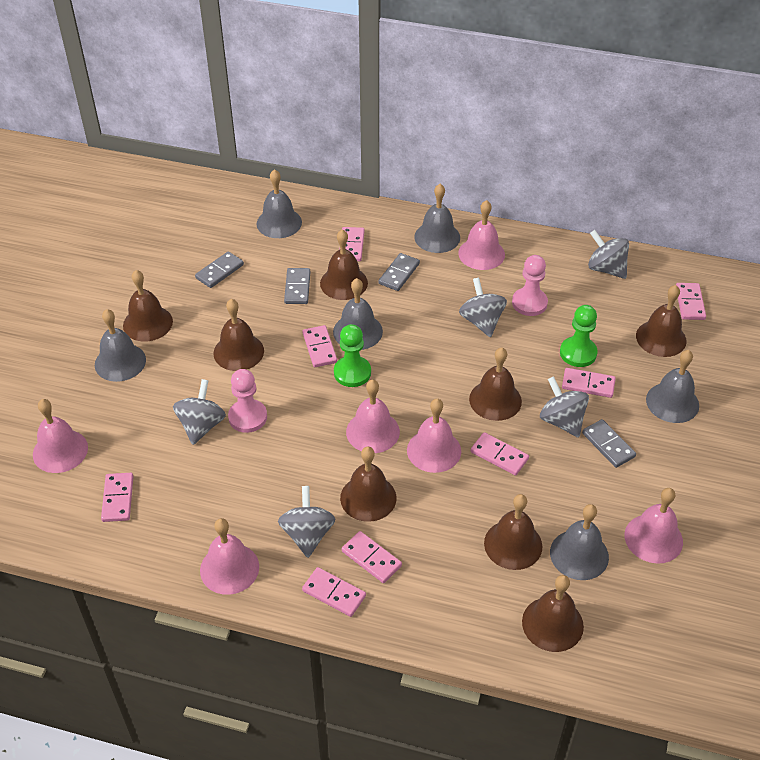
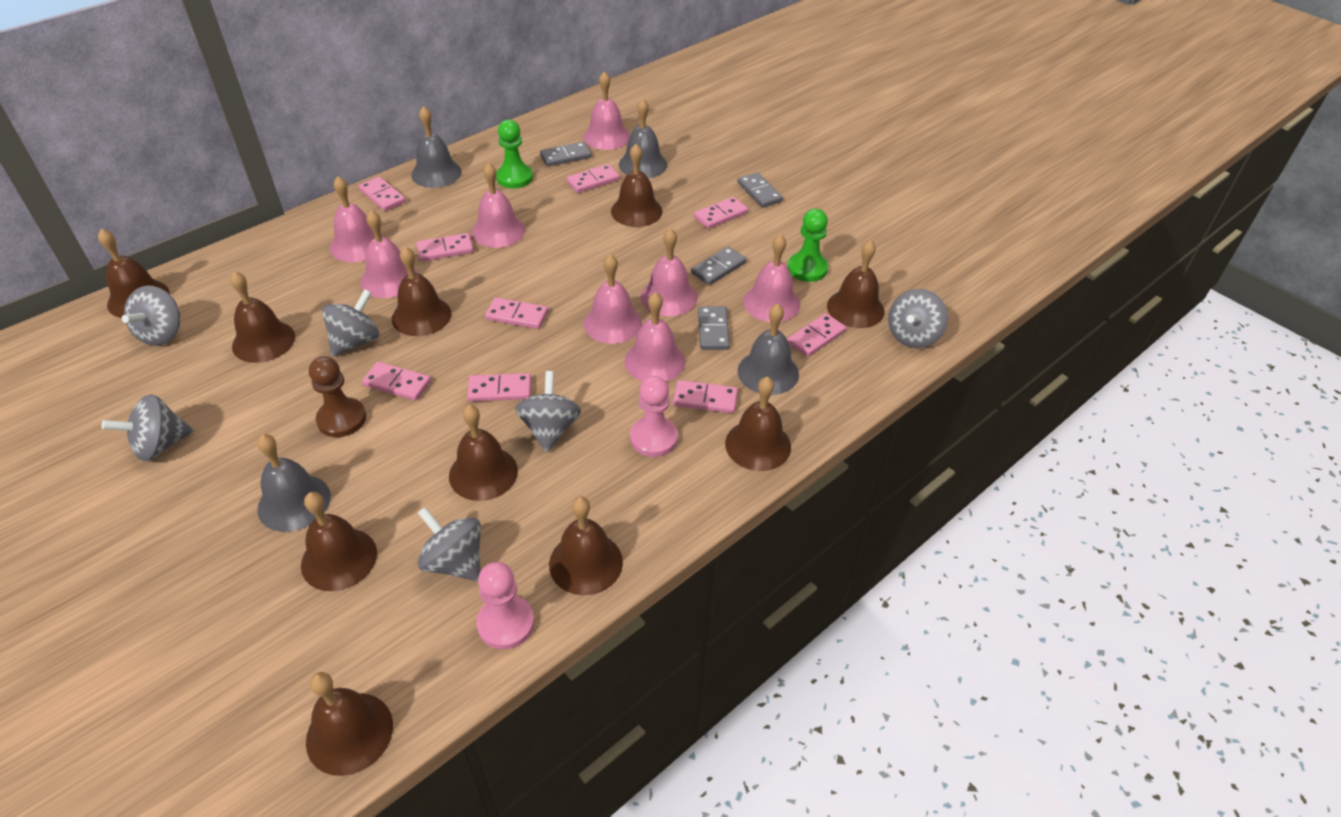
brown bell: 8 -> 10
brown pawn: 0 -> 1
grey bell: 6 -> 4
grey spinning top: 5 -> 6
pink bell: 6 -> 8
pink domino: 8 -> 9

